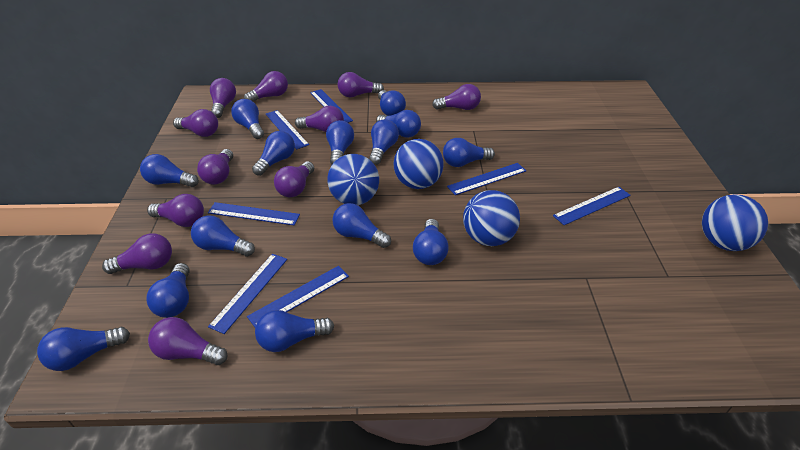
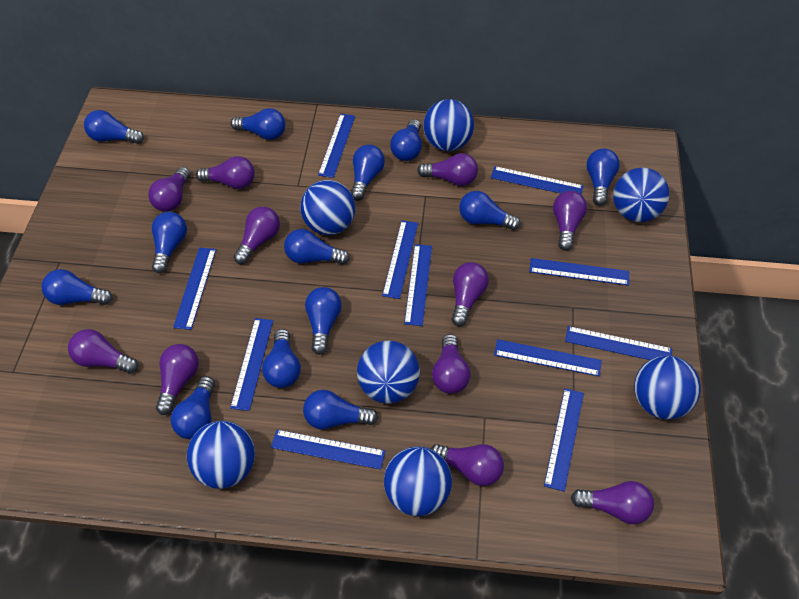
blue ball: 4 -> 7
blue light bulb: 14 -> 13
blue ruler: 7 -> 11

